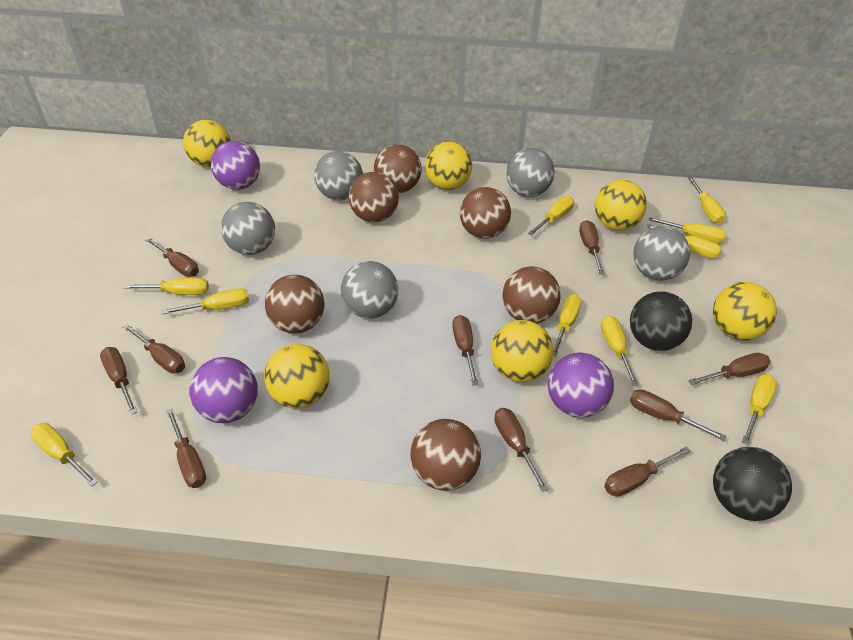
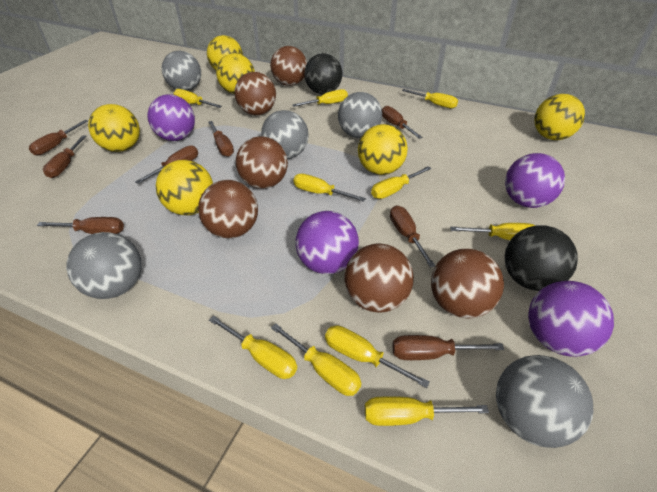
brown screwdriver: 10 -> 8
purple ball: 3 -> 4

